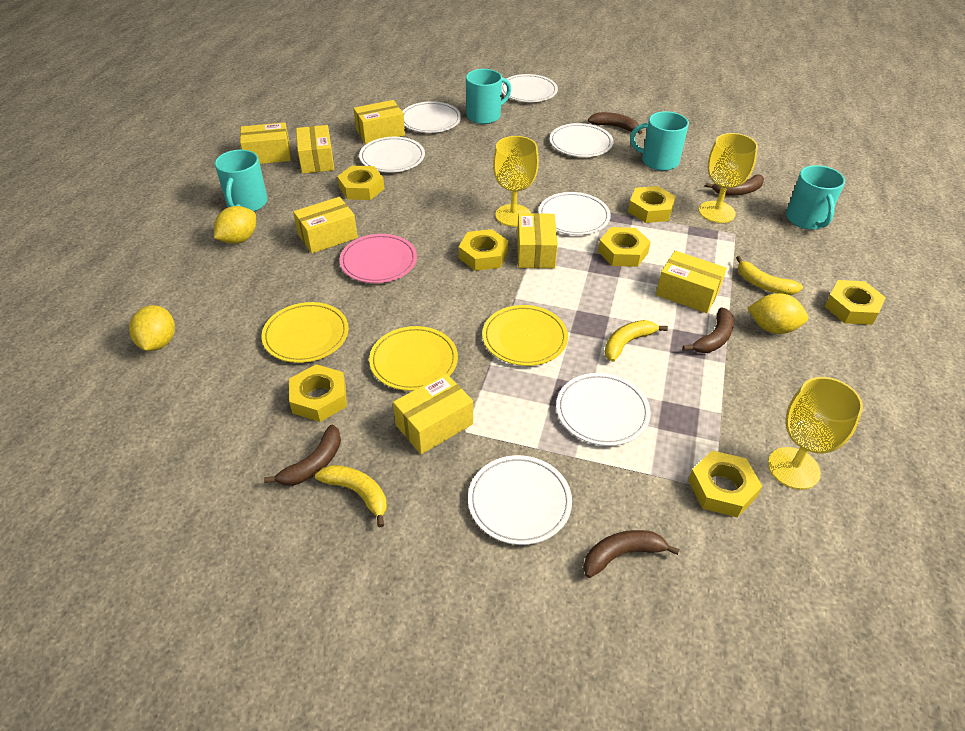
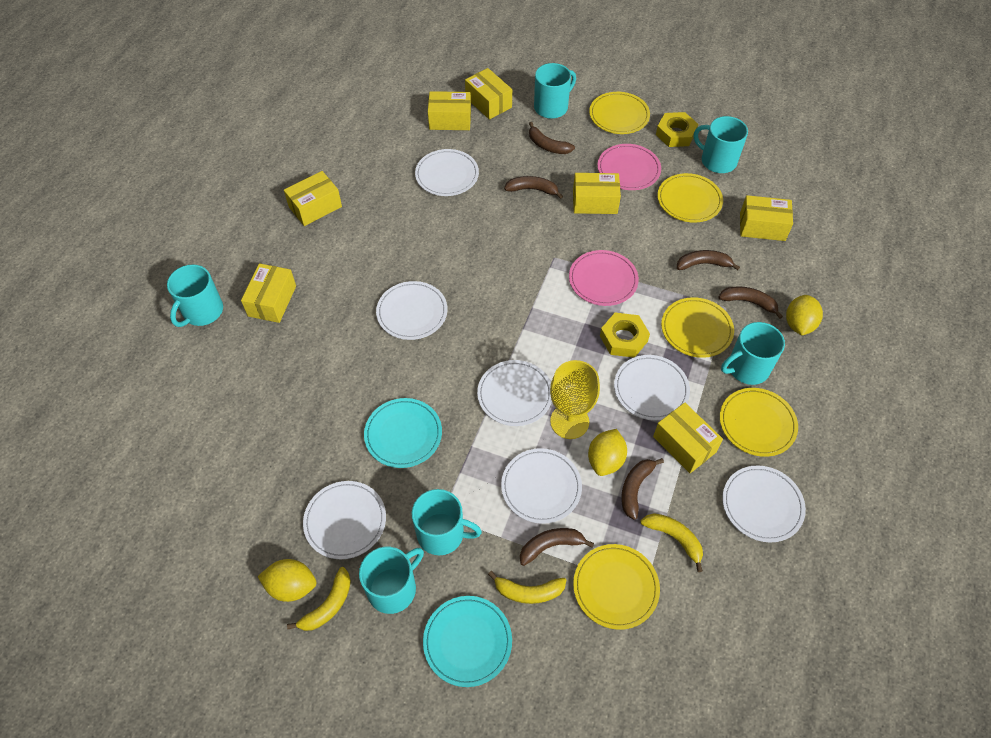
brown banana: 5 -> 6
pink plate: 1 -> 2
turquoise mug: 4 -> 6
turquoise plate: 0 -> 2
yellow goblet: 3 -> 1
yellow nut: 7 -> 2
yellow plate: 3 -> 5

